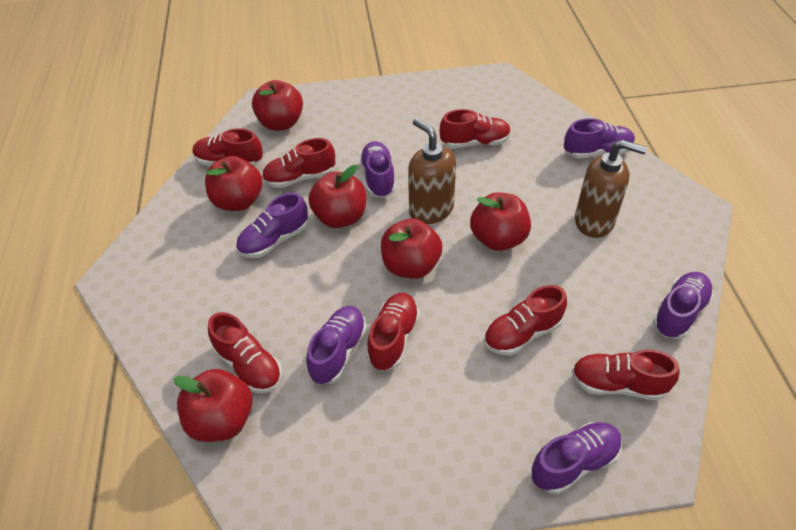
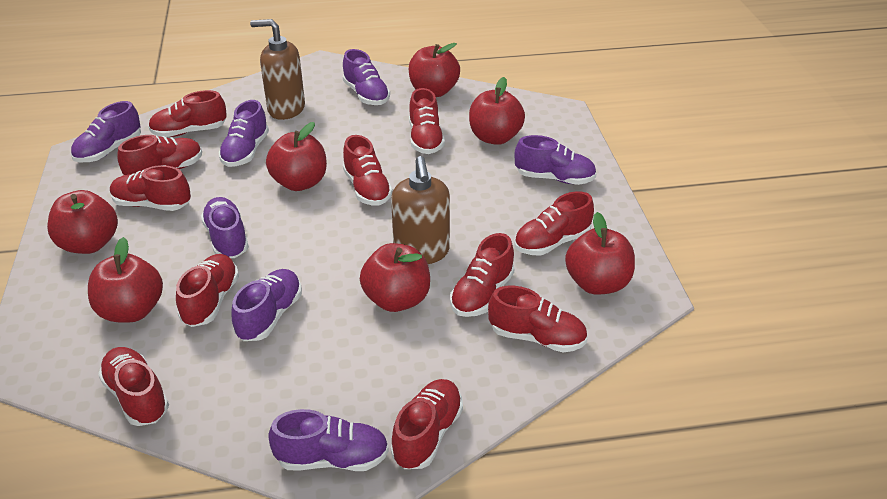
purple shoe: 6 -> 7
red apple: 6 -> 7
red shoe: 7 -> 11

